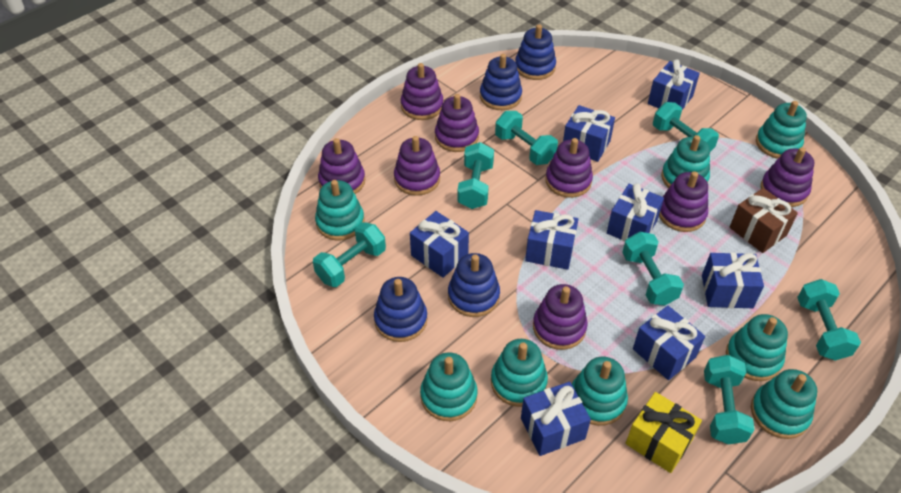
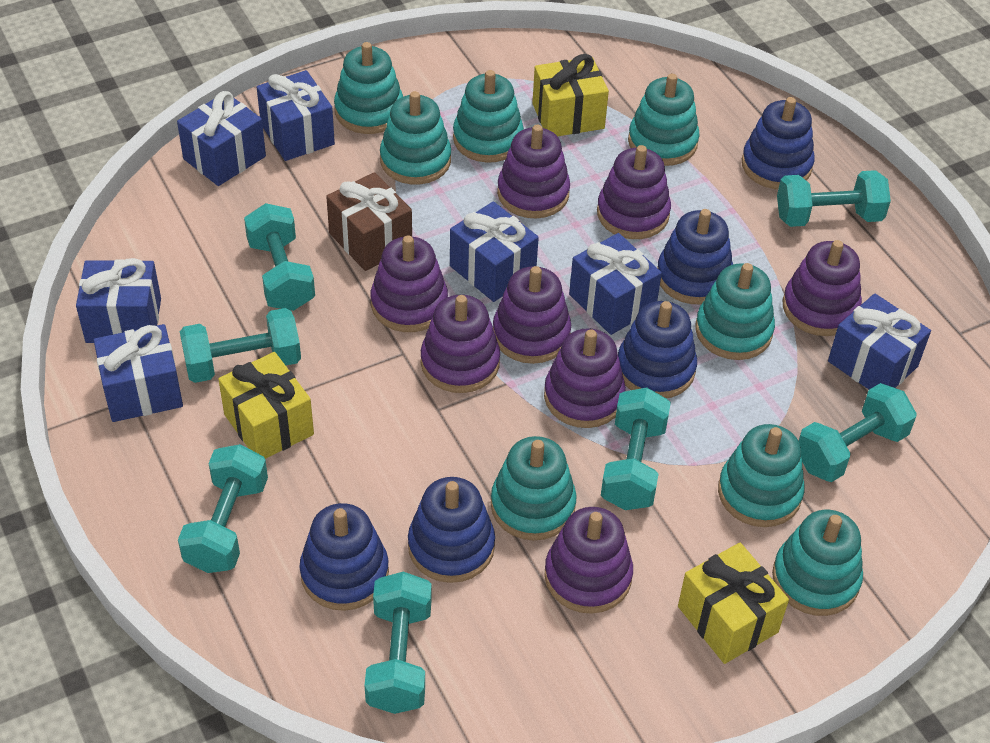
blue gift: 8 -> 7
blue stacking toy: 4 -> 5
yellow gift: 1 -> 3

